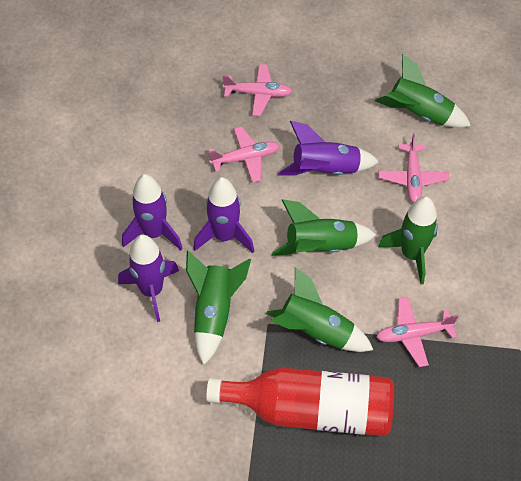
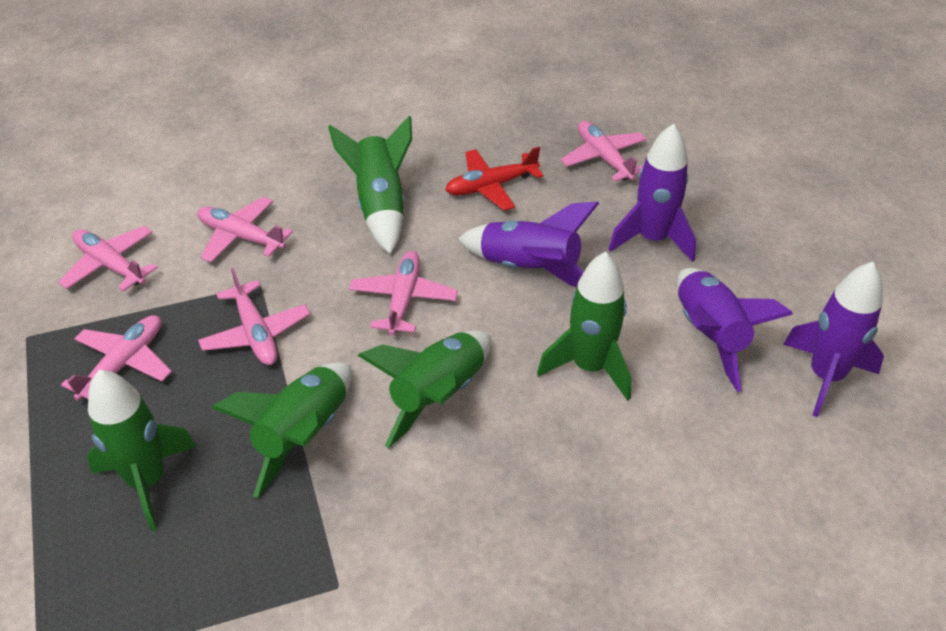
pink plane: 4 -> 6
red bottle: 1 -> 0
red plane: 0 -> 1

